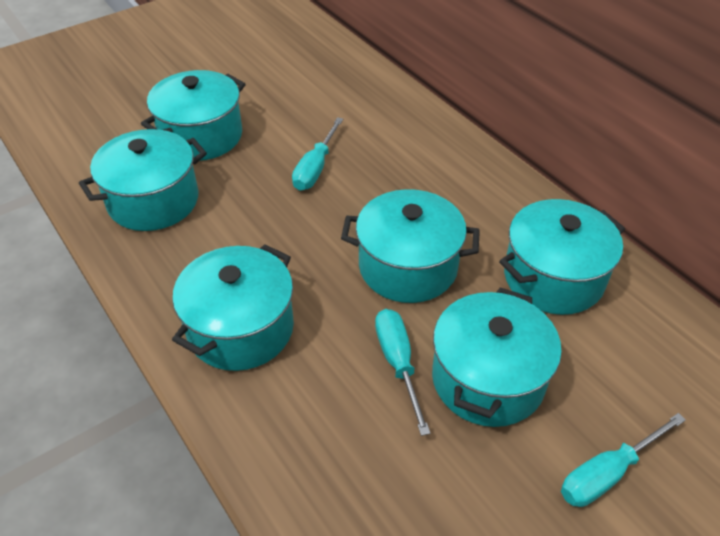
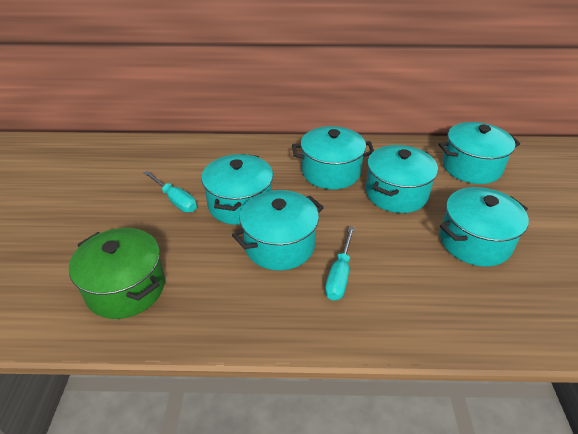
green pot: 0 -> 1
turquoise screwdriver: 3 -> 2

